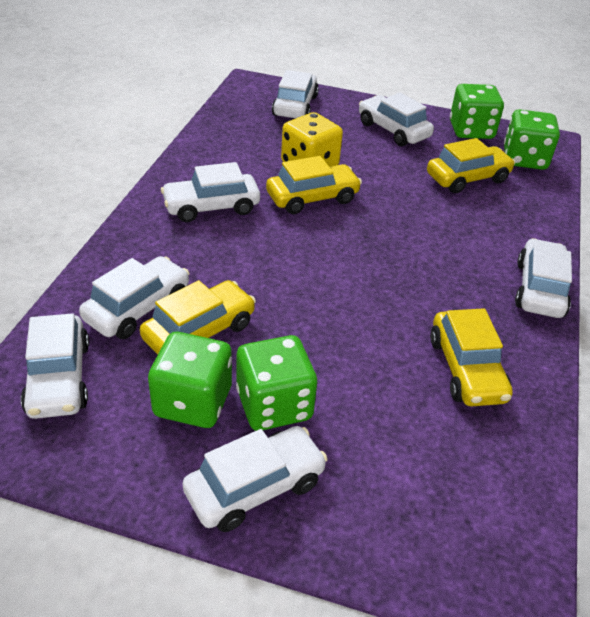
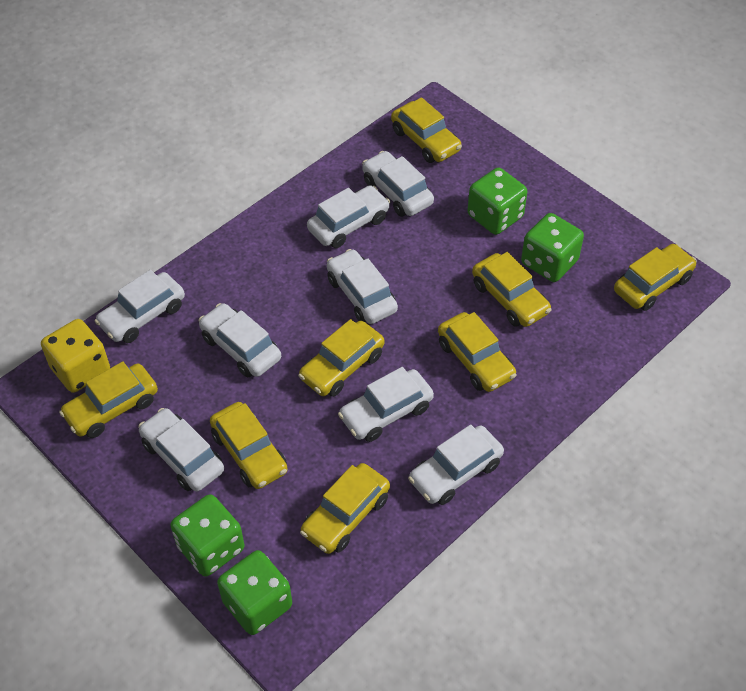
white car: 7 -> 8
yellow car: 4 -> 8

